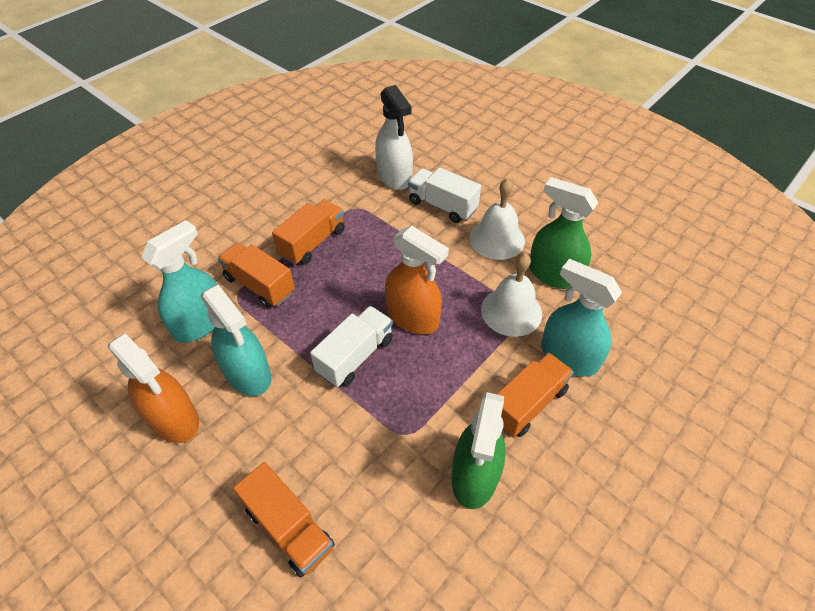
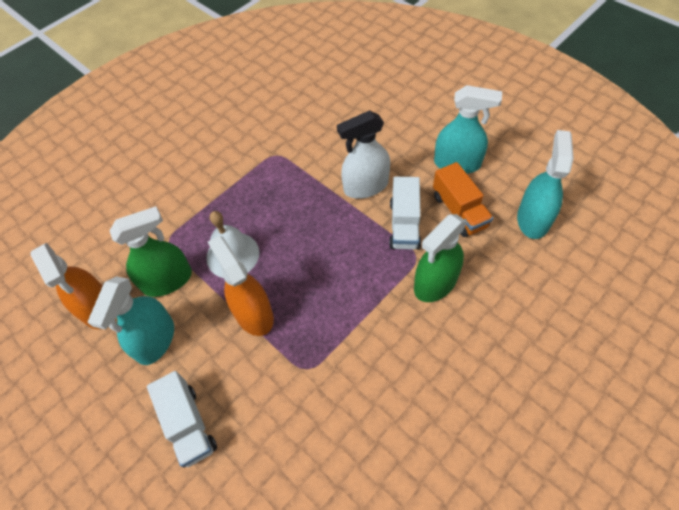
orange truck: 4 -> 1
white bell: 2 -> 1

